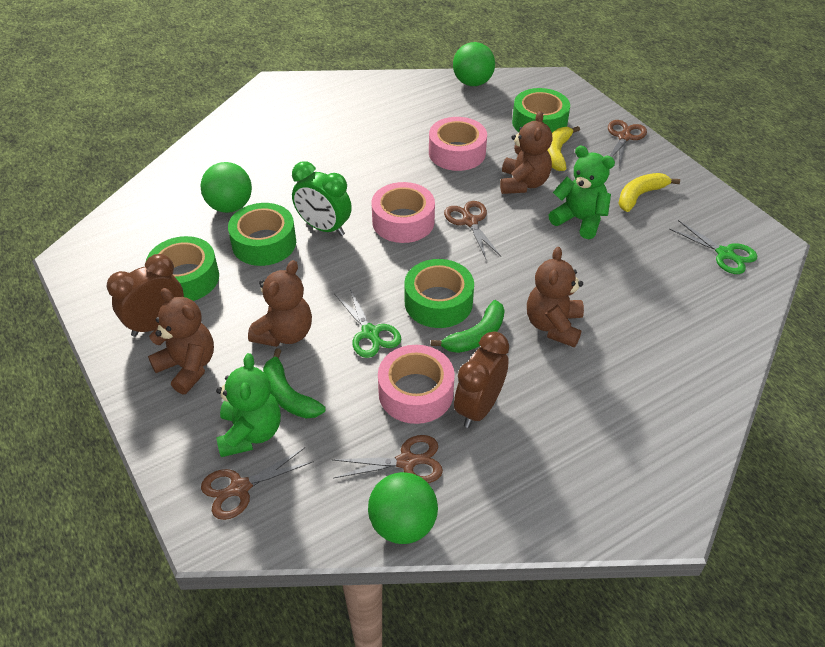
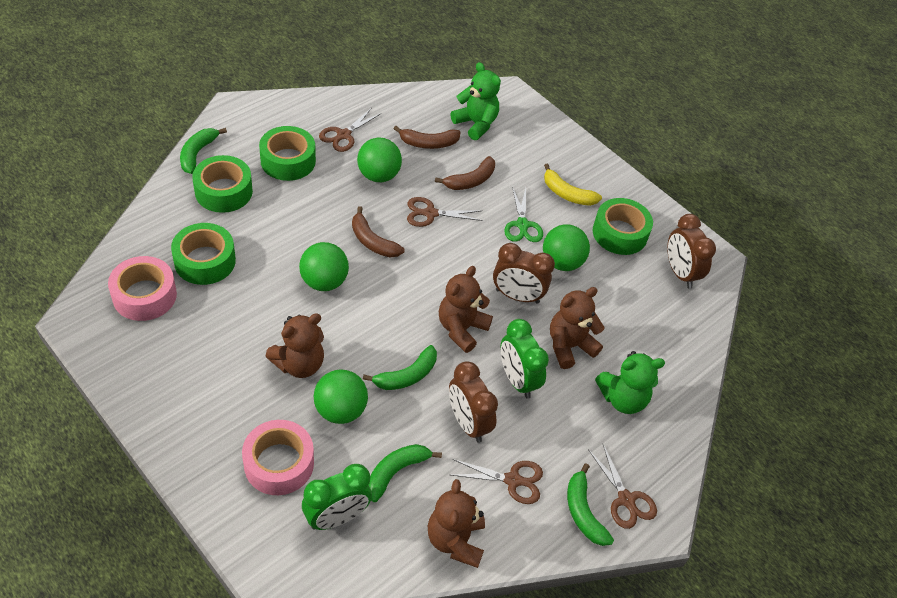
brown banana: 0 -> 3
brown clock: 2 -> 3
green ball: 3 -> 4
green banana: 2 -> 4
green clock: 1 -> 2
green scissors: 2 -> 1
pink tape: 3 -> 2
yellow banana: 2 -> 1

